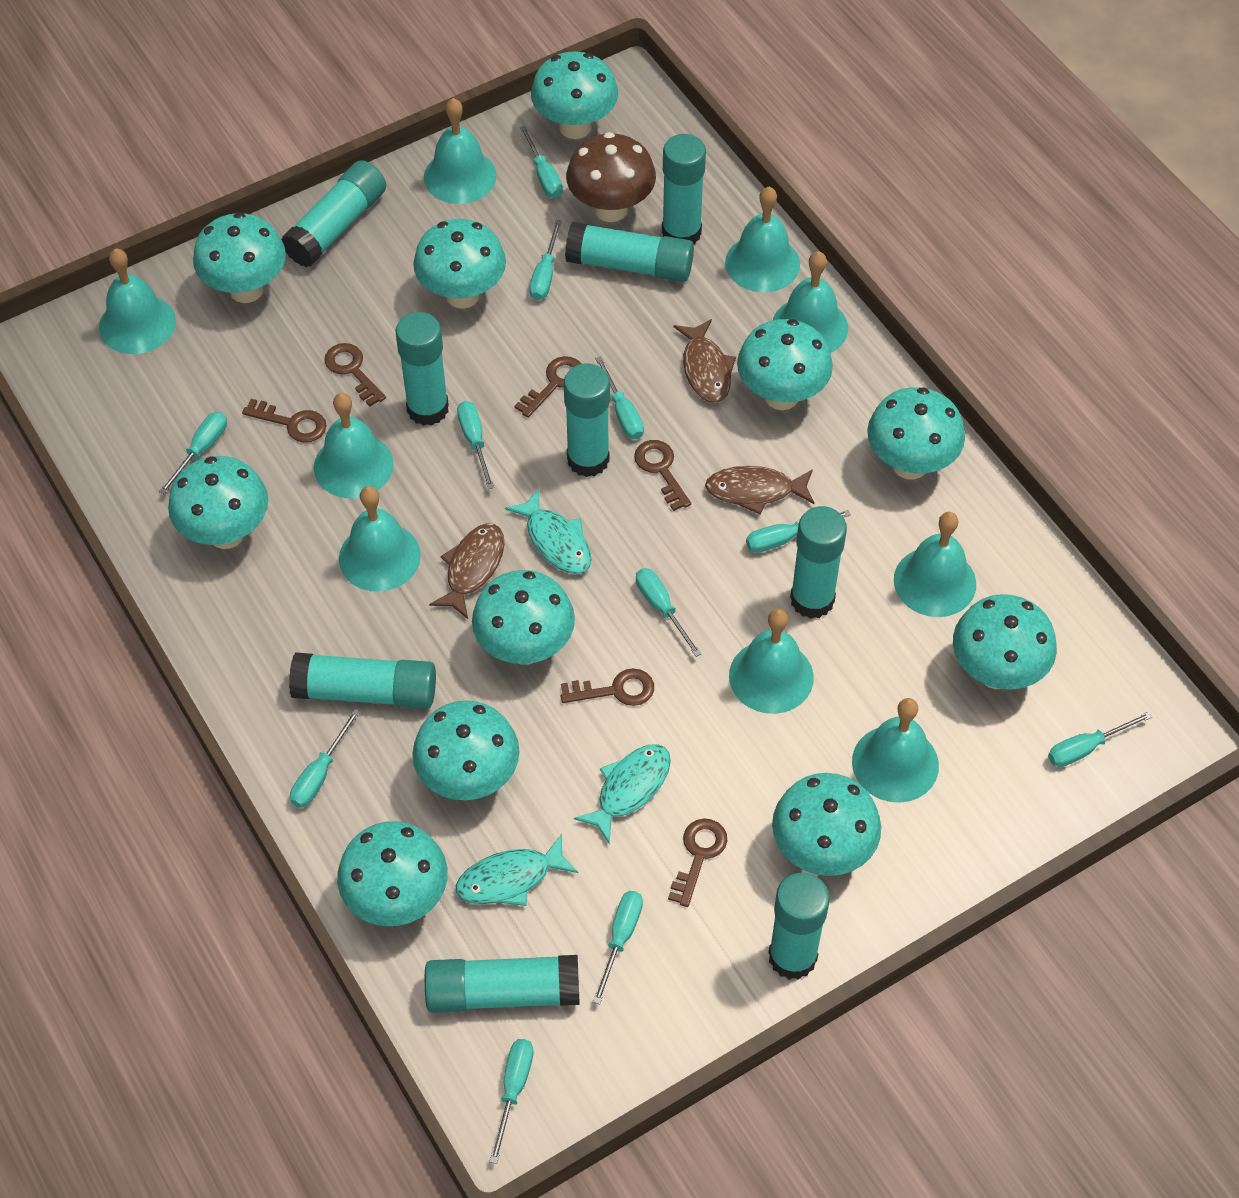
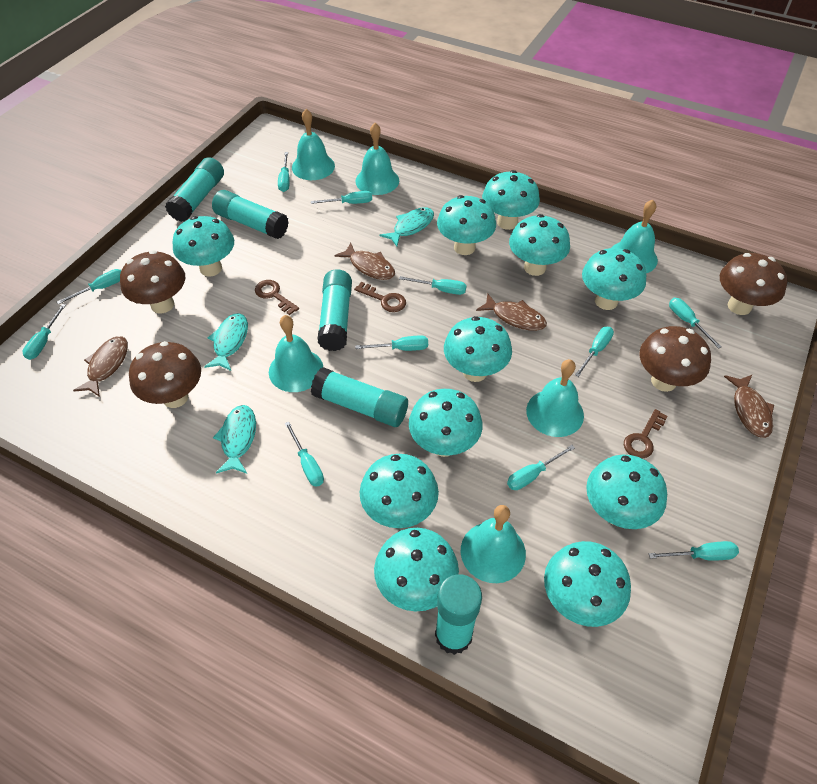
brown fish: 3 -> 4
brown key: 6 -> 3
brown mushroom: 1 -> 4
turquoise bell: 9 -> 6
turquoise glue stick: 9 -> 5

